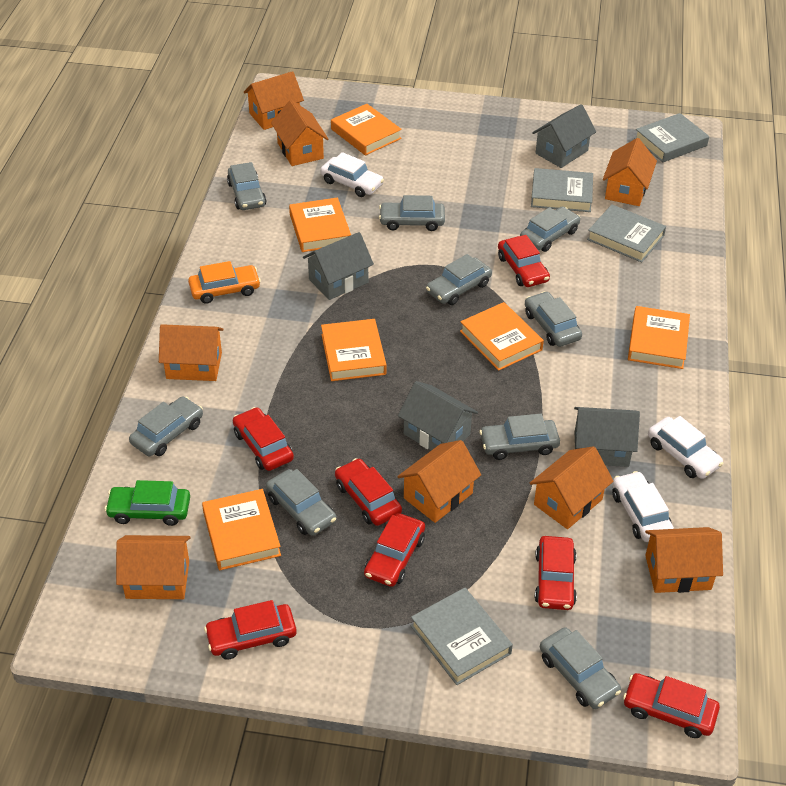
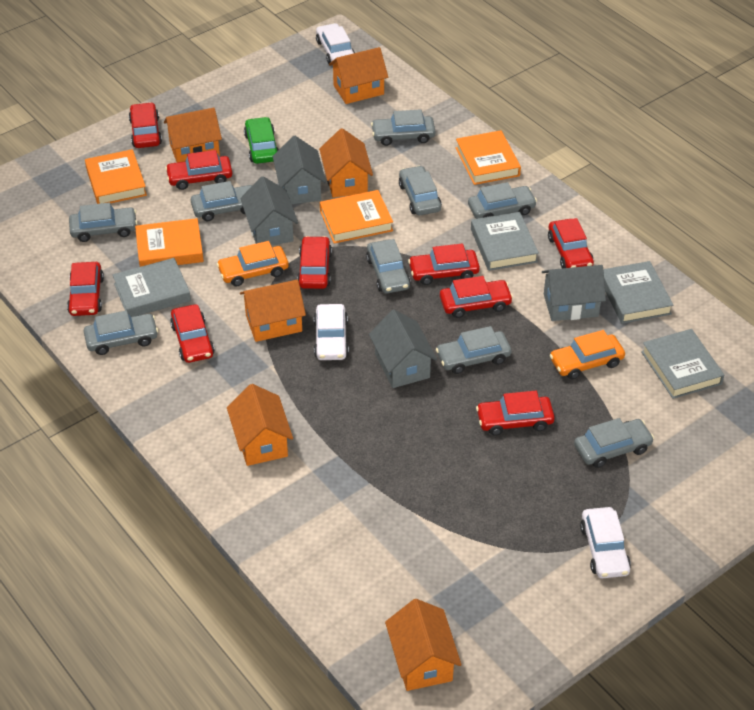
orange book: 6 -> 4
orange car: 1 -> 2
orange house: 8 -> 6
red car: 7 -> 9

